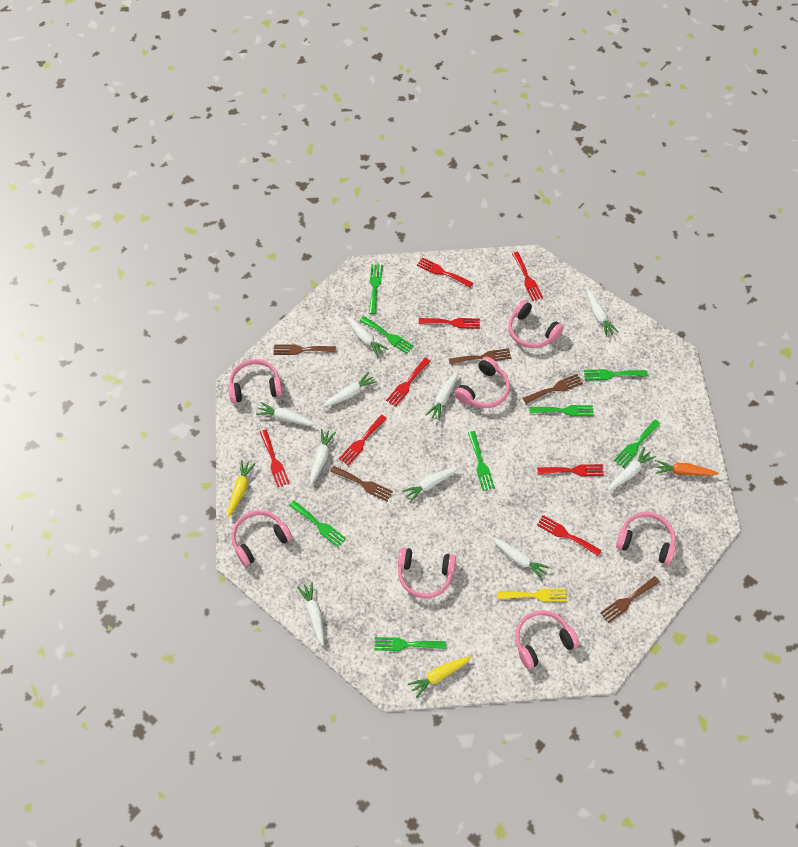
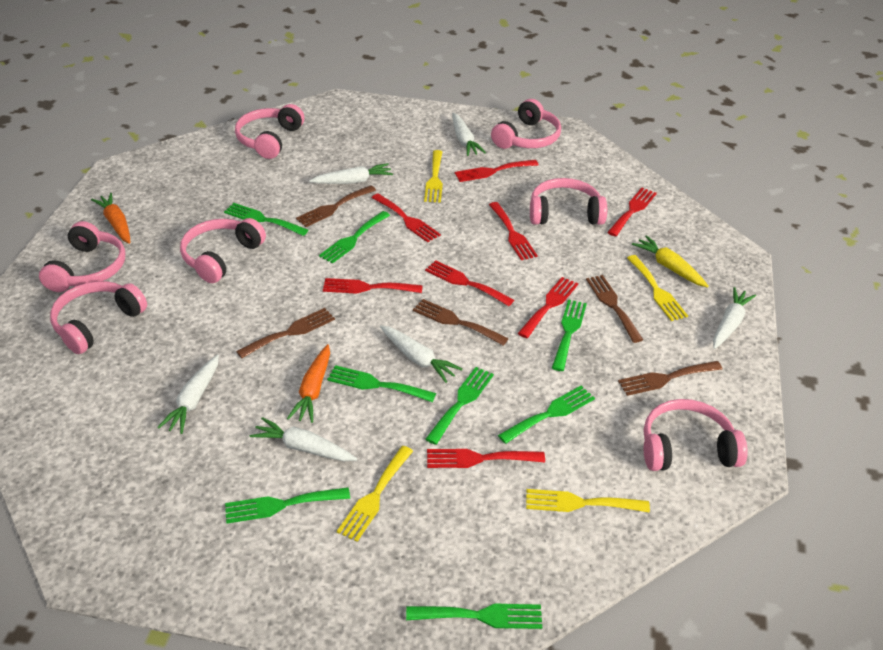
orange carrot: 1 -> 2
white carrot: 10 -> 6
yellow carrot: 2 -> 1
yellow fork: 1 -> 4

